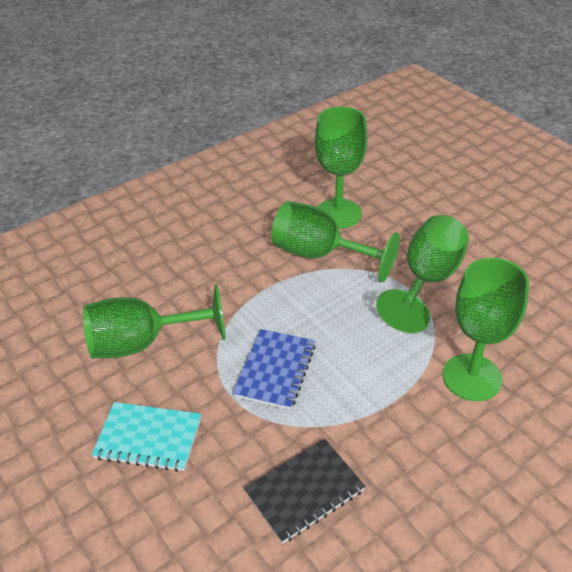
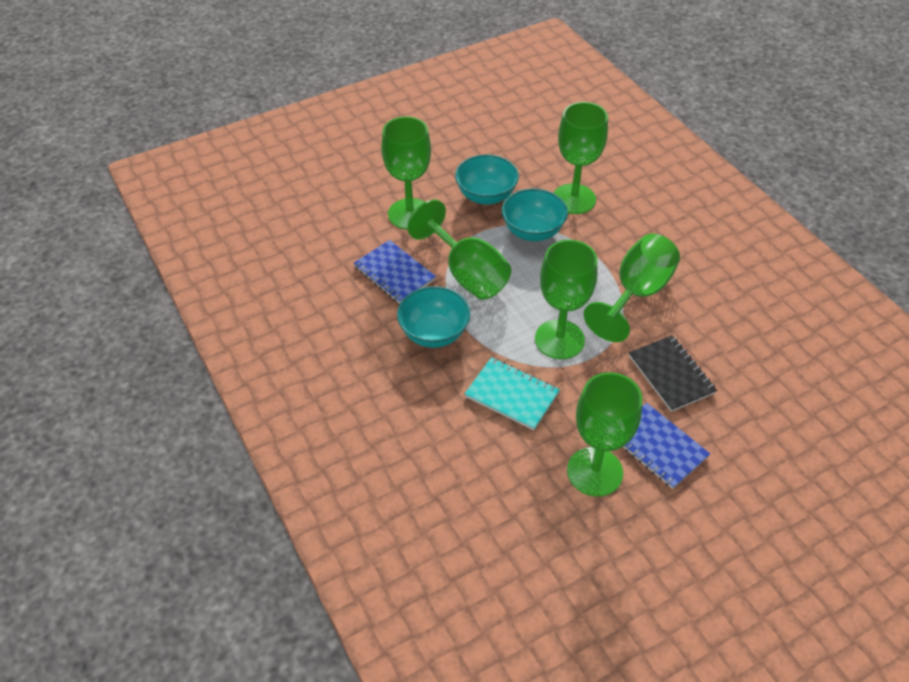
blue notebook: 1 -> 2
green goblet: 5 -> 6
turquoise bowl: 0 -> 3

